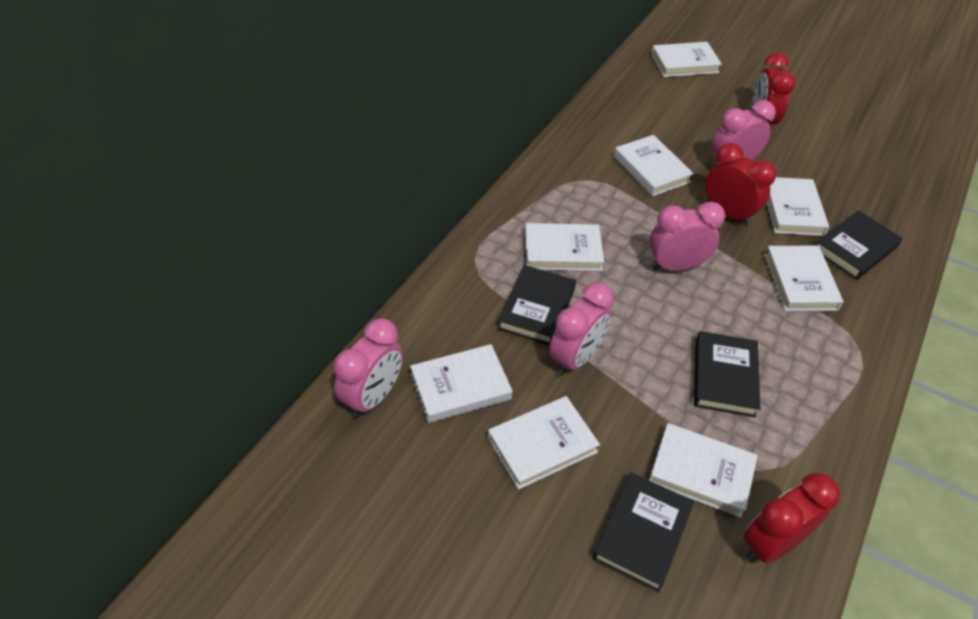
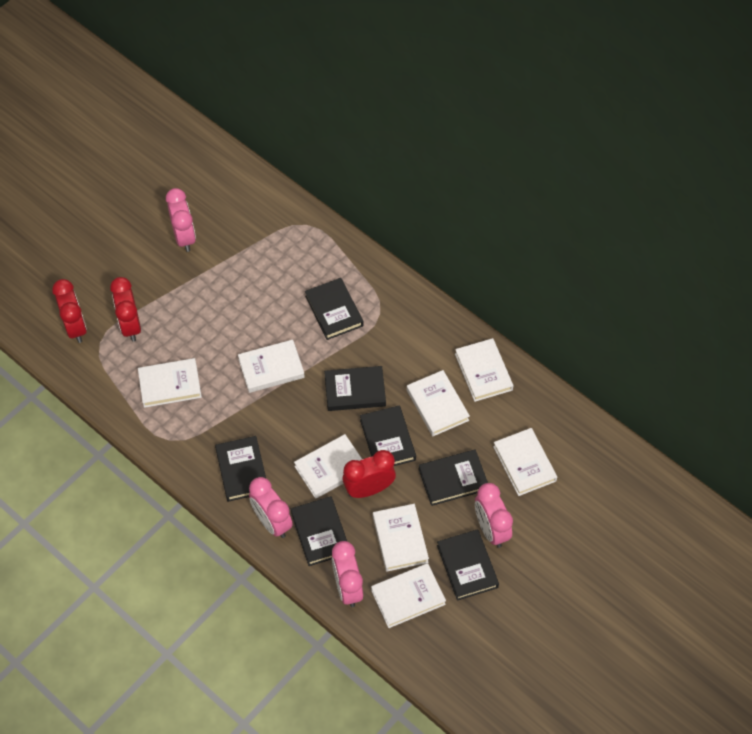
black book: 4 -> 7

